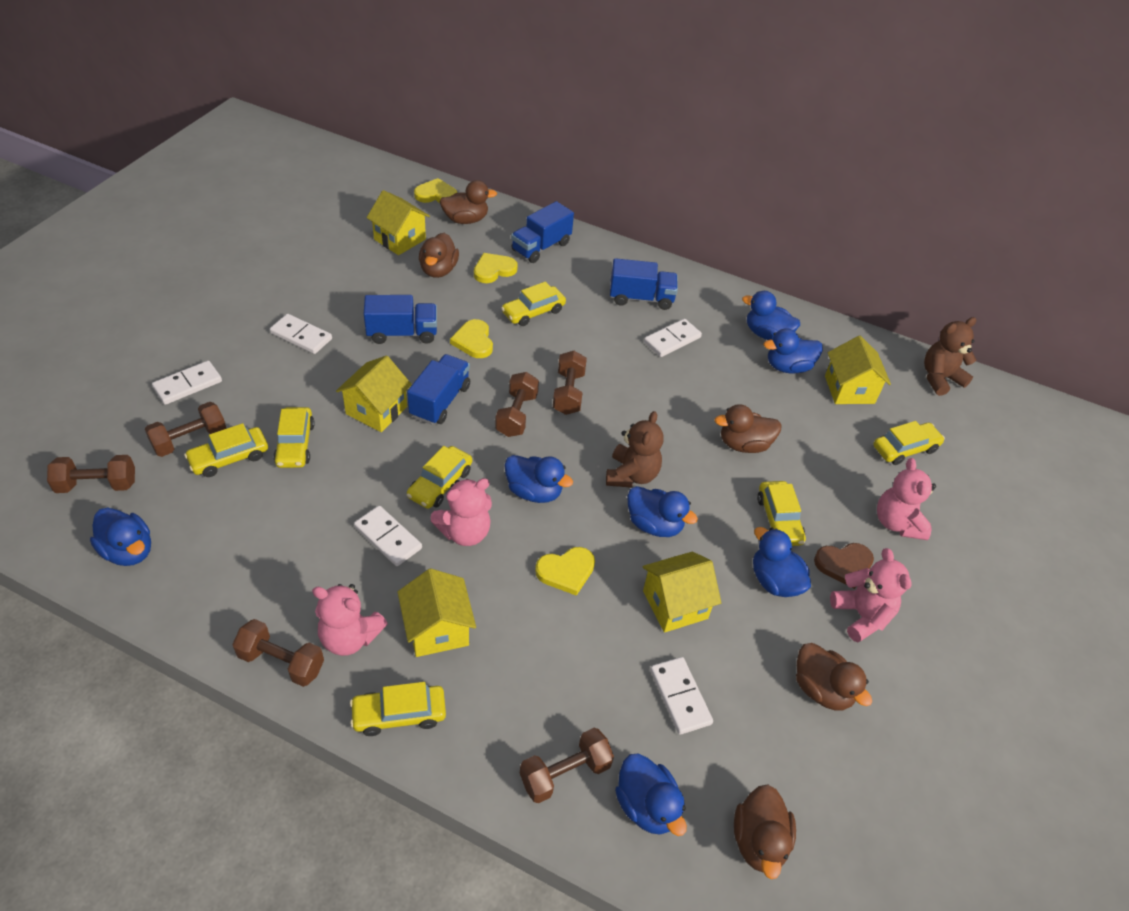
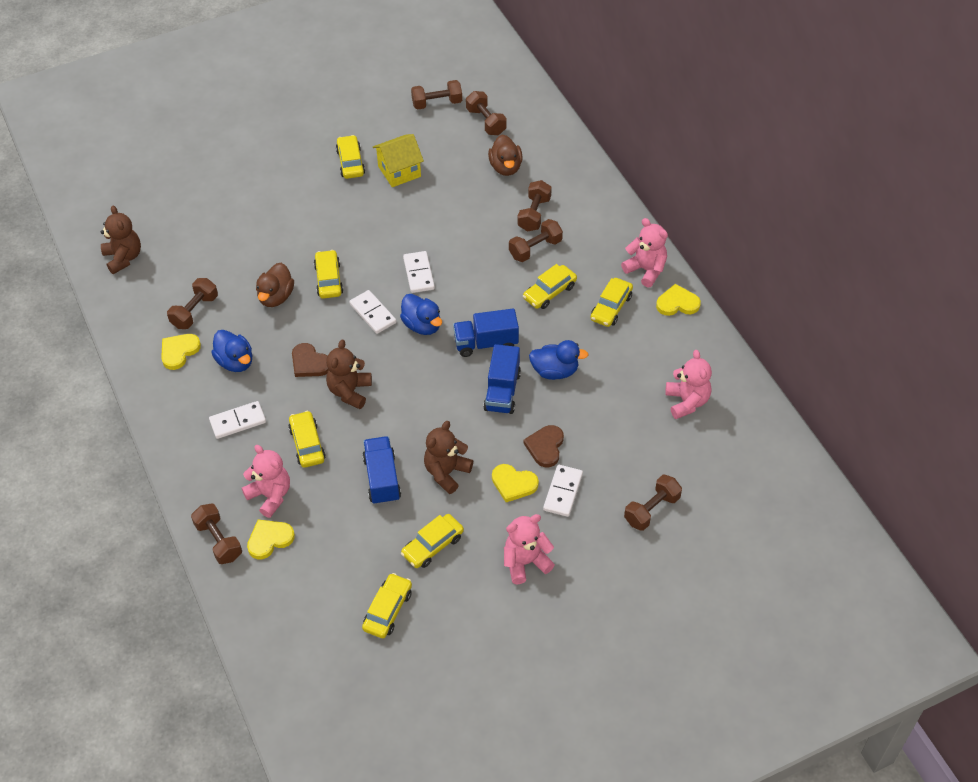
blue duck: 7 -> 3
blue truck: 4 -> 3
brown duck: 5 -> 2
brown dumbbell: 6 -> 7
brown heart: 1 -> 2
brown teddy bear: 2 -> 3
white domino: 5 -> 4
yellow house: 5 -> 1

